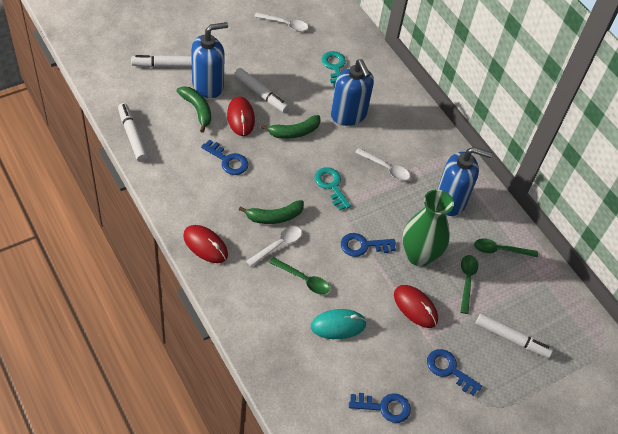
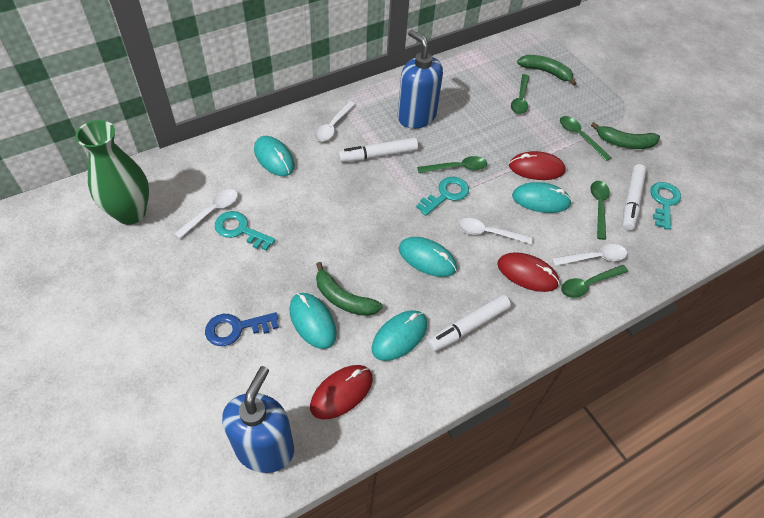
blue key: 4 -> 1
blue soap dispenser: 3 -> 2
green spoon: 3 -> 5
turquoise key: 2 -> 3
turquoise mouse: 1 -> 5
white marker: 4 -> 3
white spoon: 3 -> 4

